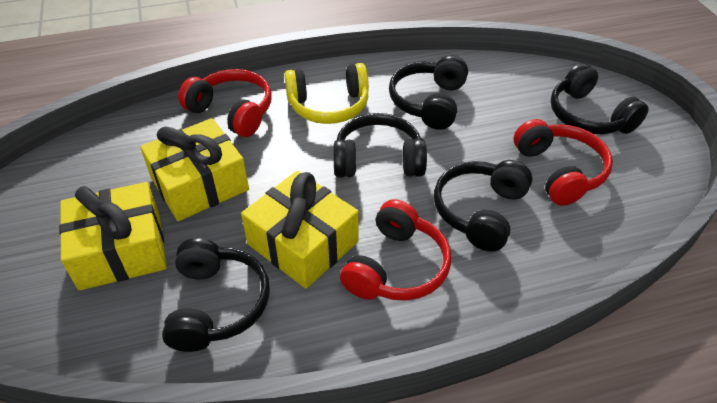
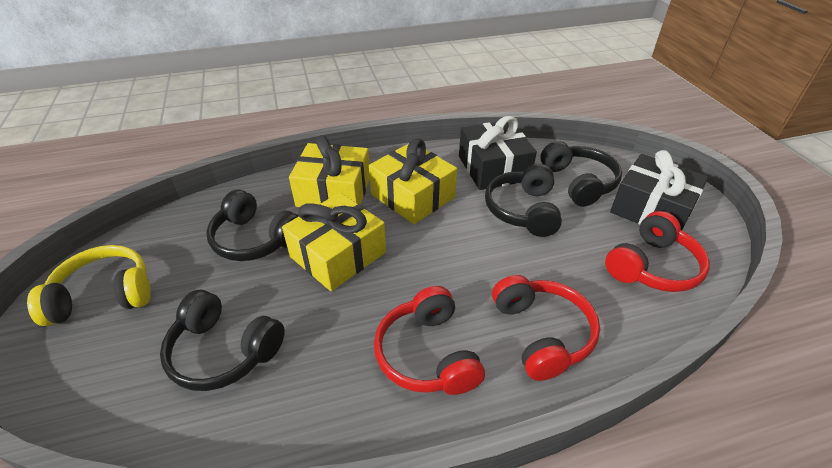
black gift: 0 -> 2
black headphones: 5 -> 4

